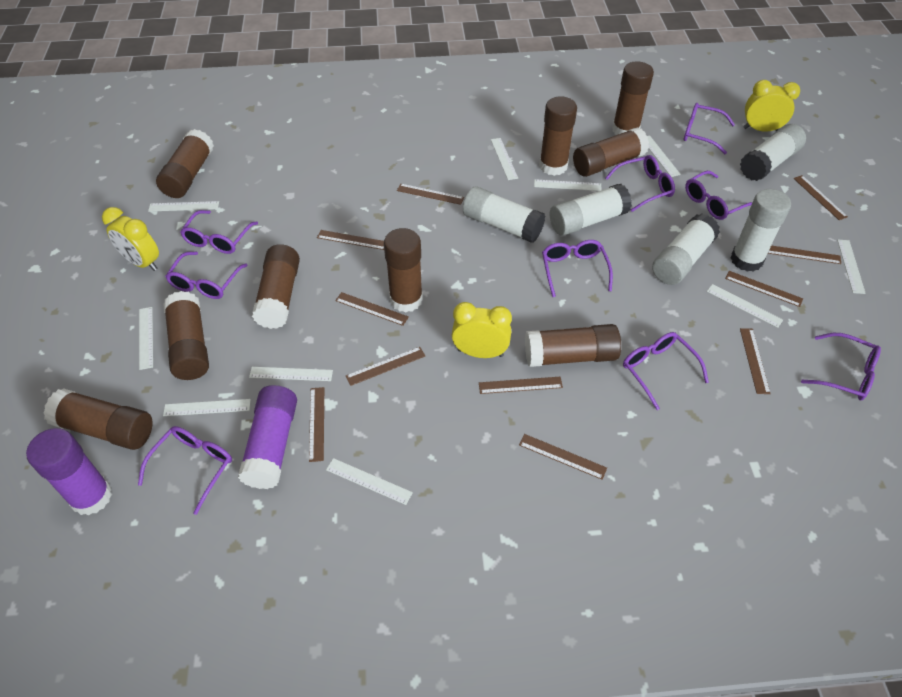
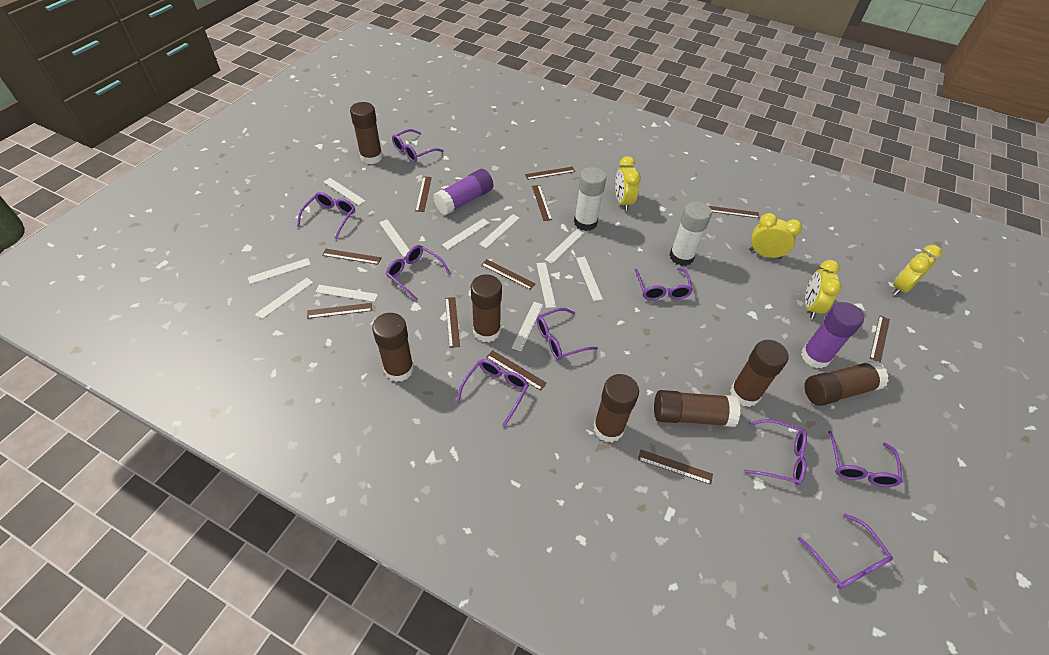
brown glue stick: 9 -> 7
white glue stick: 5 -> 2
white ruler: 10 -> 11
yellow clock: 3 -> 4

